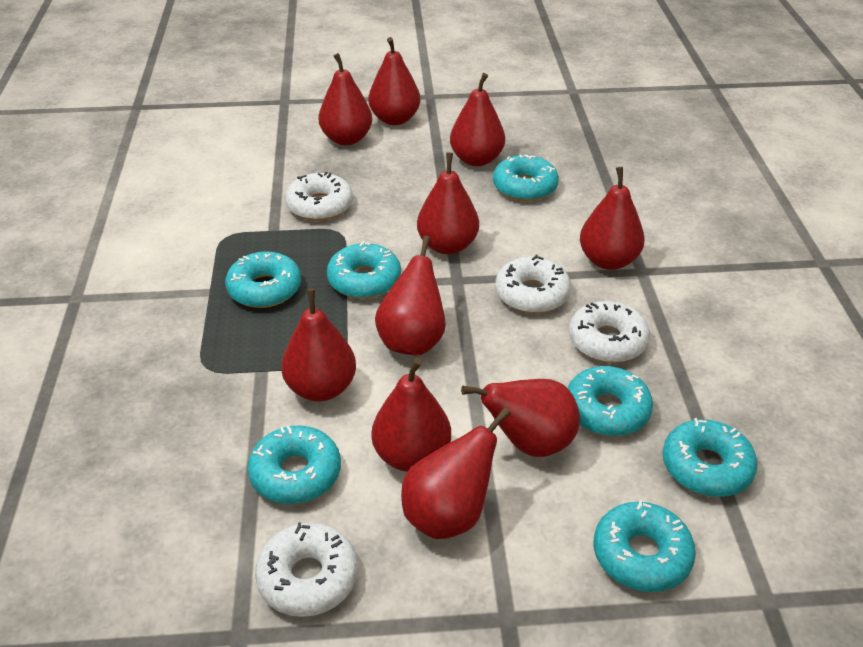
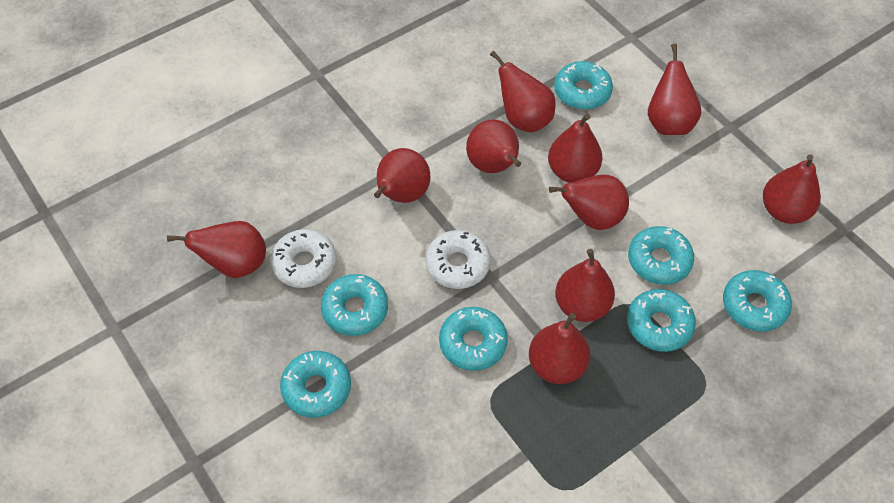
white donut: 4 -> 2

